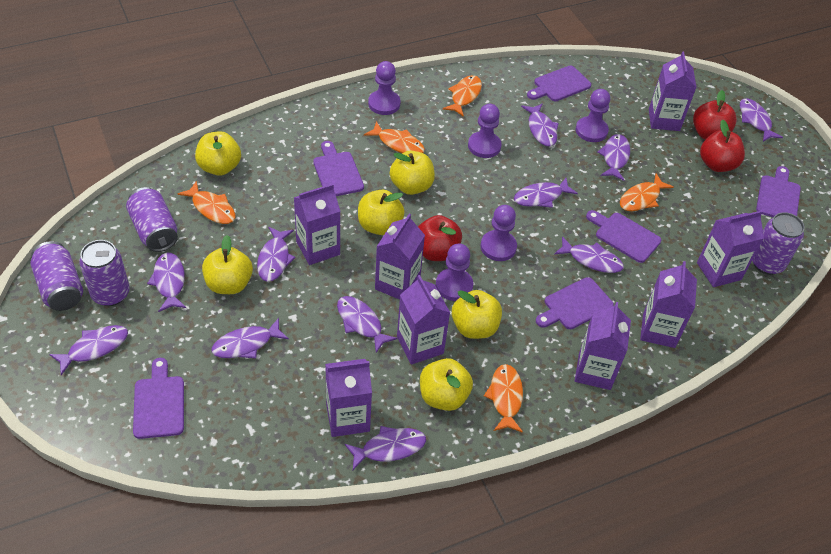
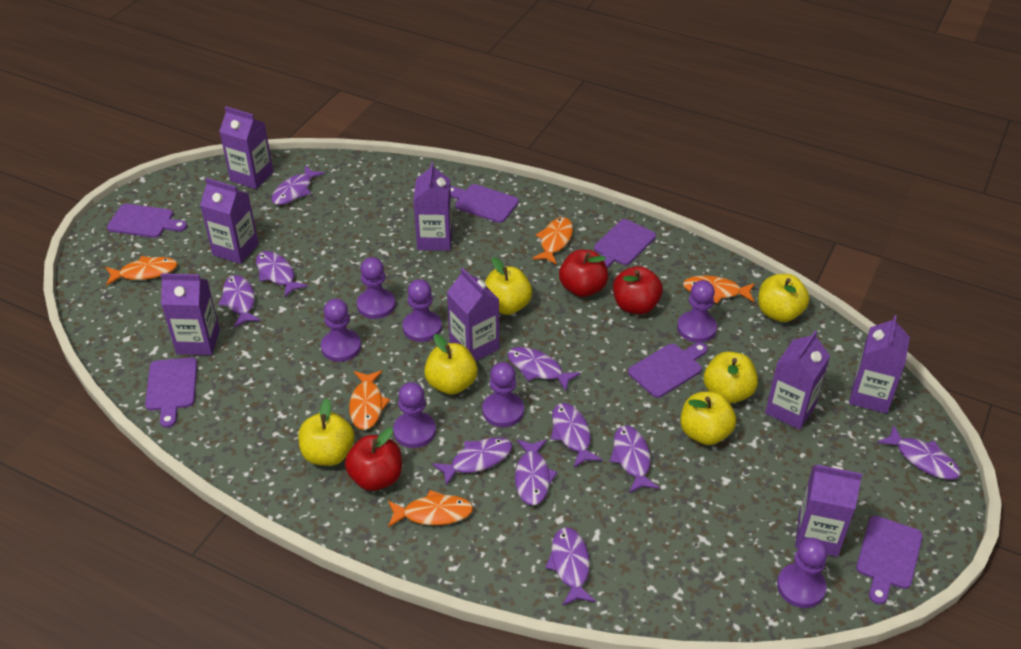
purple can: 4 -> 0
purple fish: 11 -> 10
purple pawn: 5 -> 7

